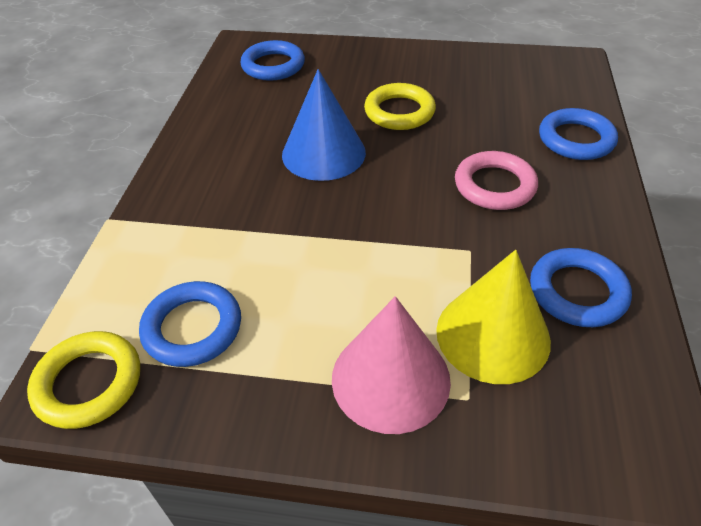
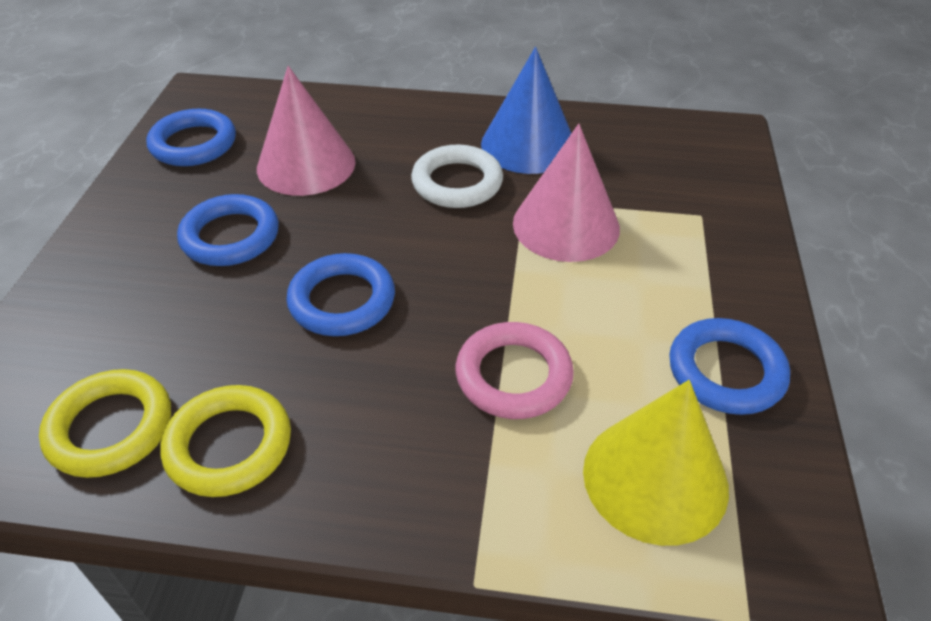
pink cone: 1 -> 2
white ring: 0 -> 1

